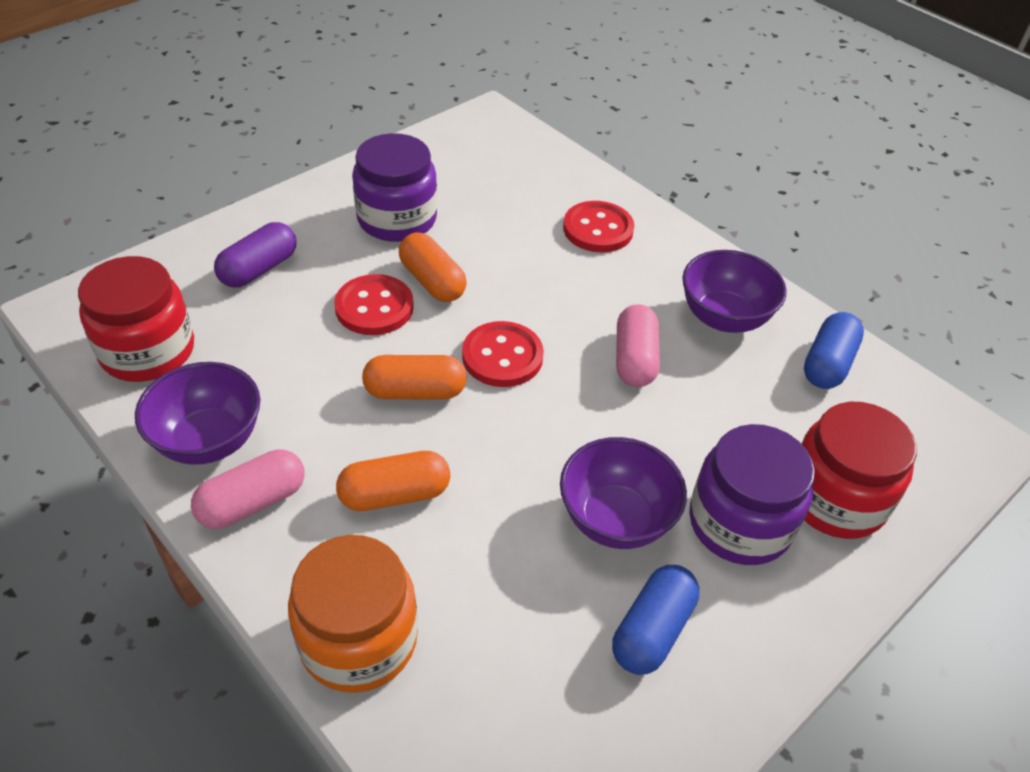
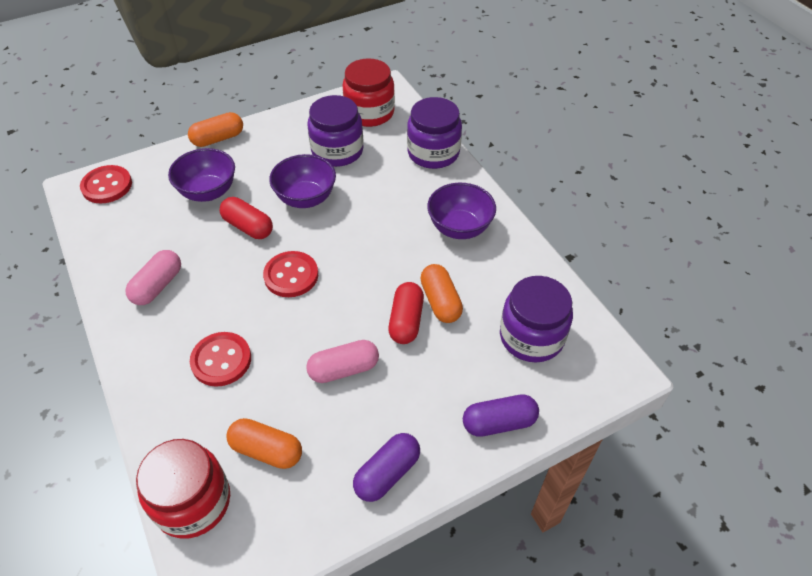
blue capsule: 2 -> 0
orange jar: 1 -> 0
purple capsule: 1 -> 2
purple jar: 2 -> 3
red capsule: 0 -> 2

